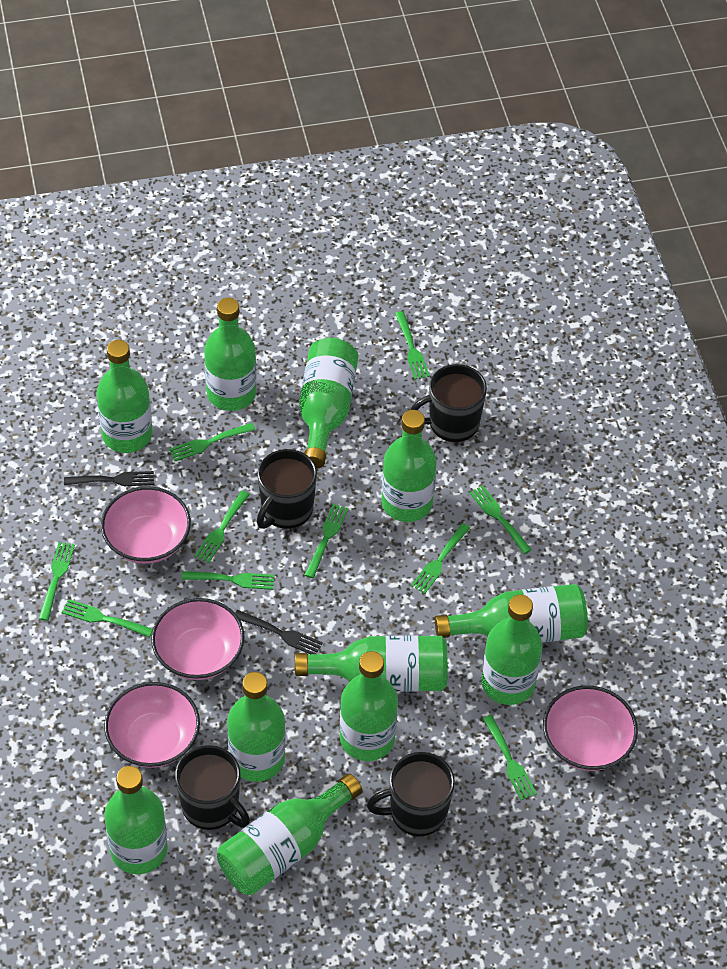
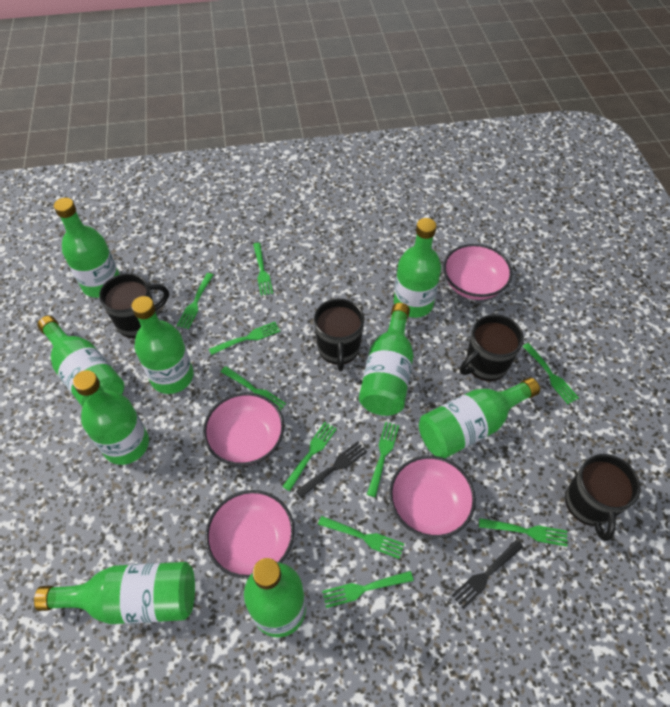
green bottle: 11 -> 9

